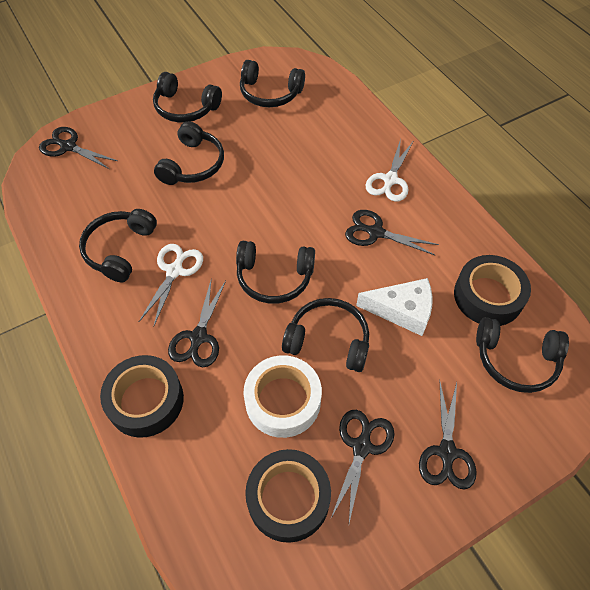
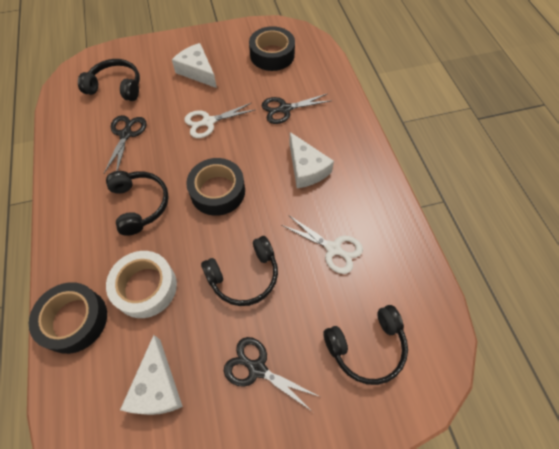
black headphones: 7 -> 4
black scissors: 5 -> 3
white cheese: 1 -> 3

